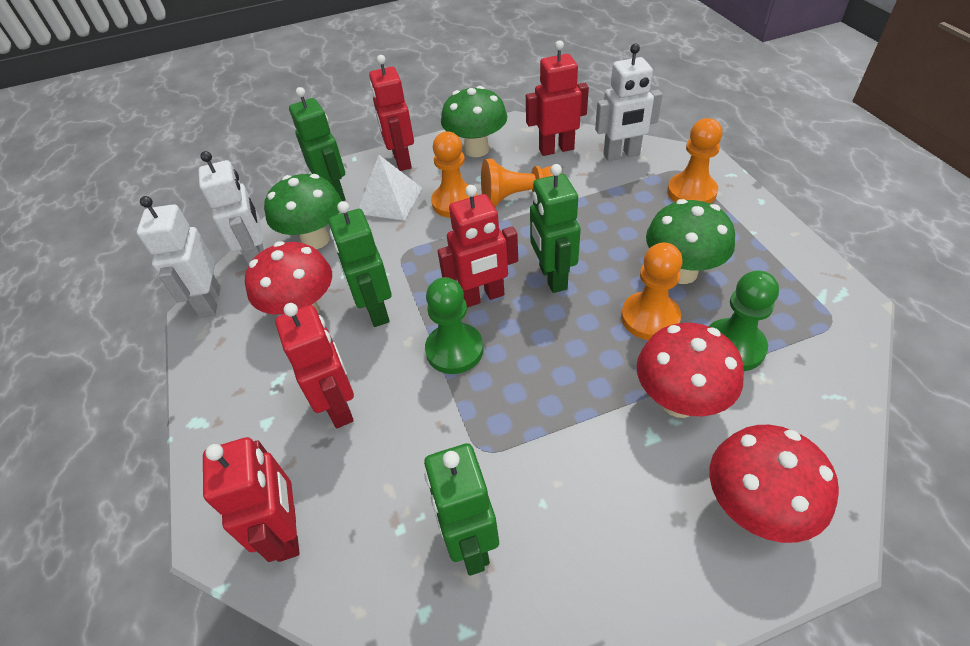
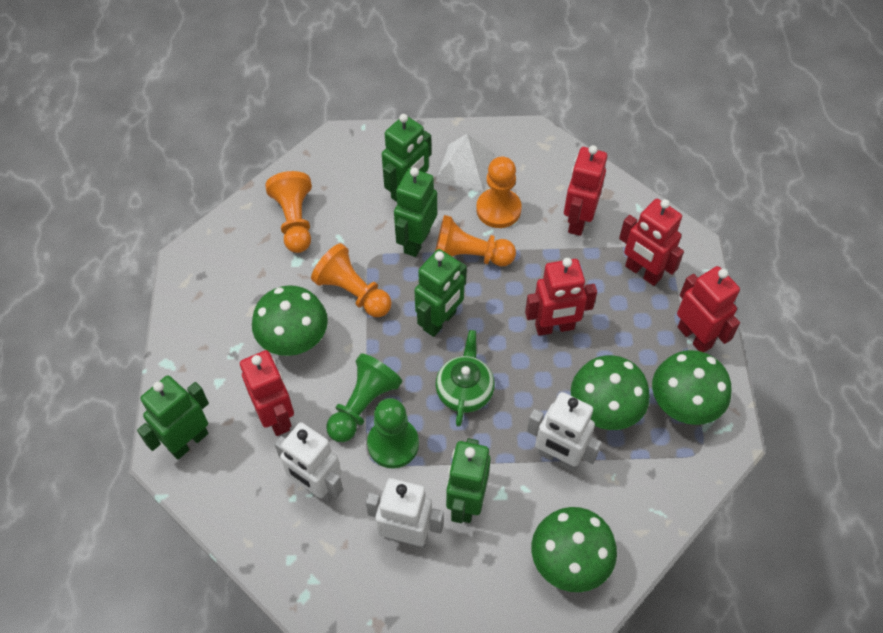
green mushroom: 3 -> 4
green robot: 4 -> 5
green teapot: 0 -> 1
red mushroom: 3 -> 0

